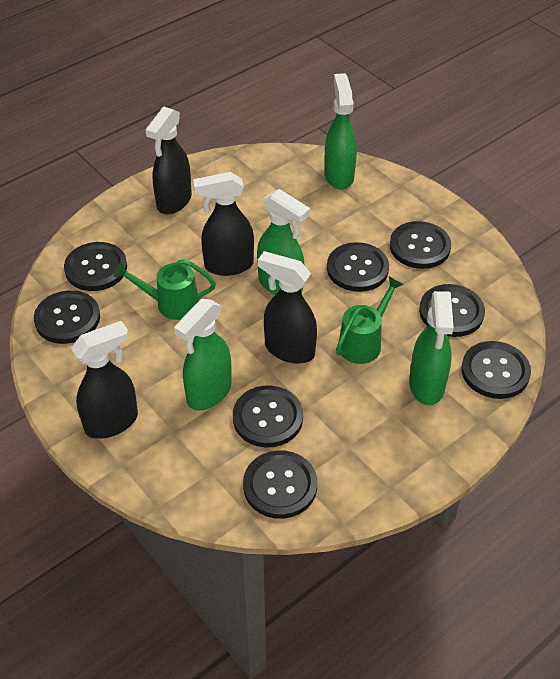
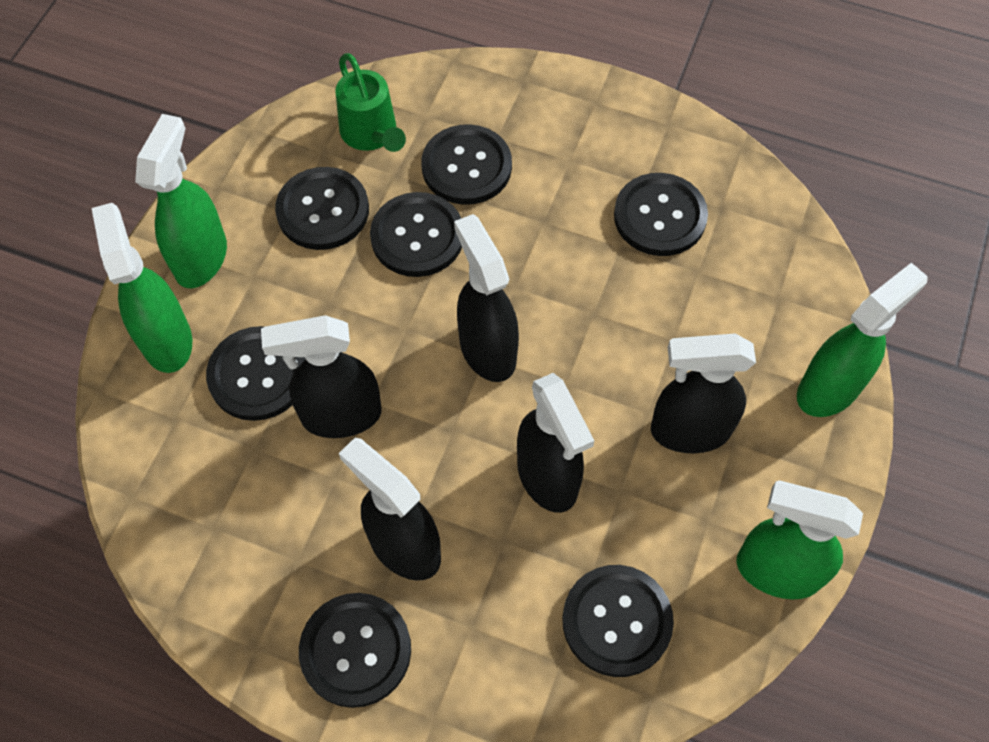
black button: 8 -> 7
black spray bottle: 4 -> 5
green watering can: 2 -> 1

